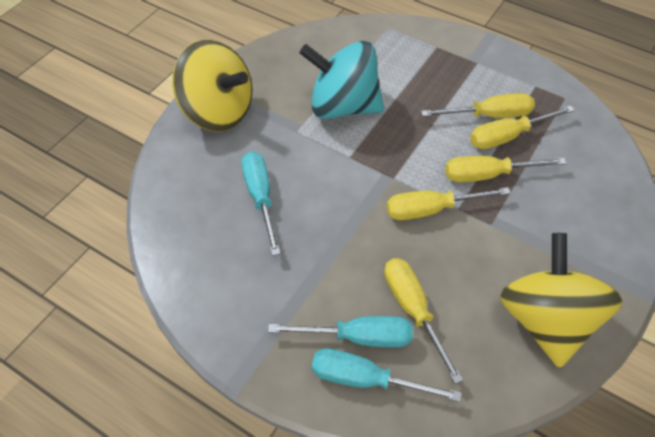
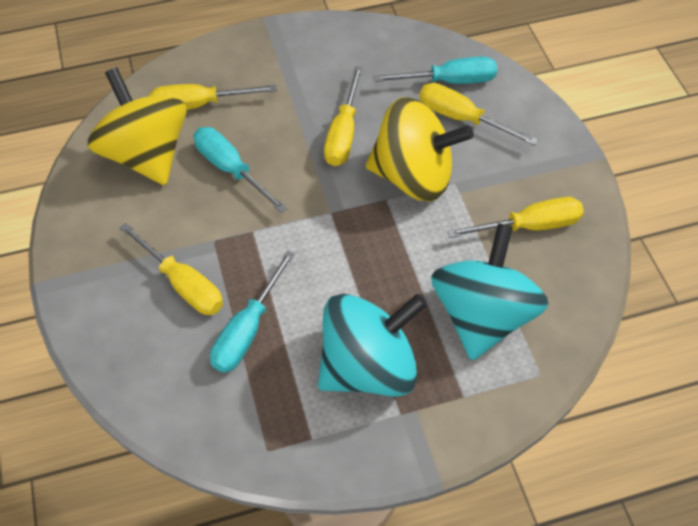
turquoise spinning top: 1 -> 2

